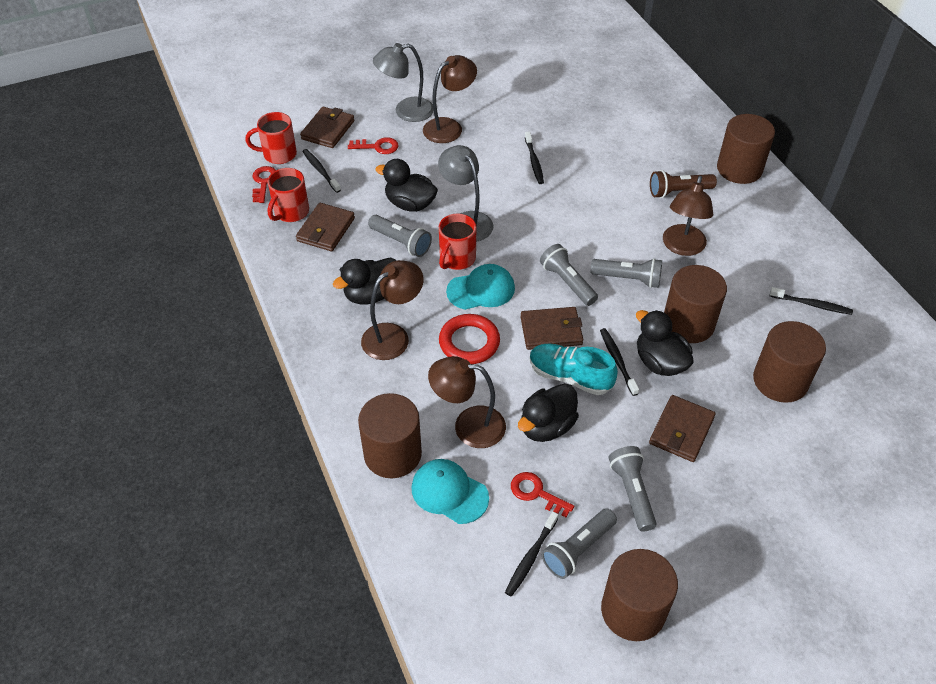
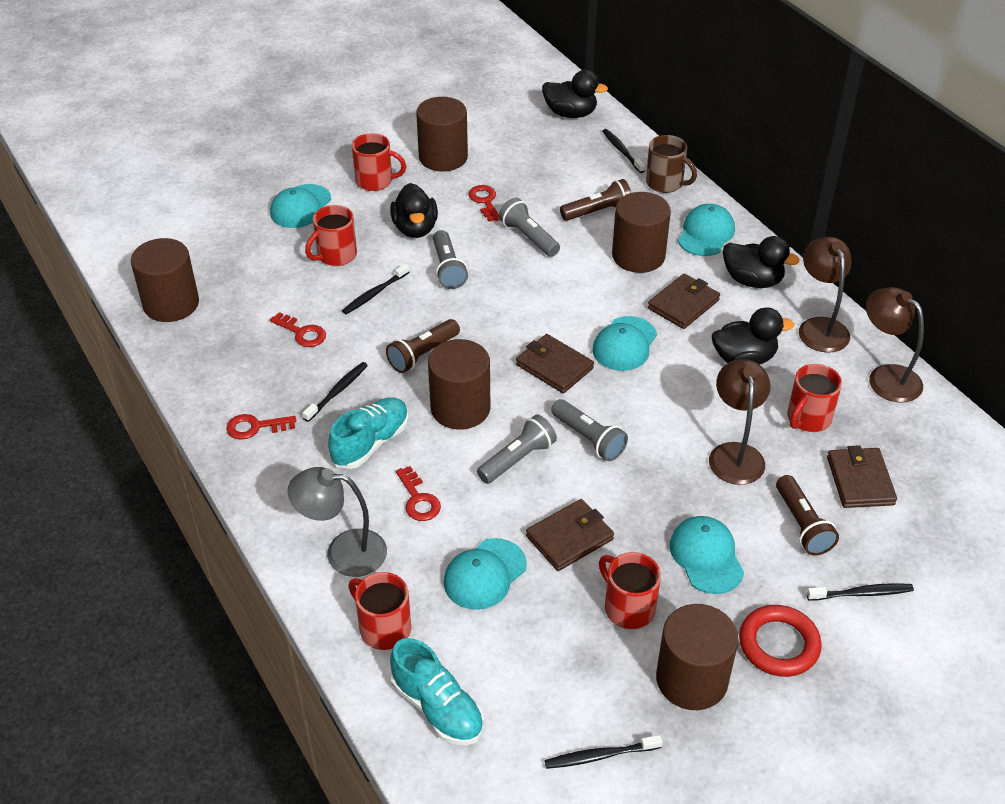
brown flashlight: 1 -> 3
brown lamp: 4 -> 3
brown mug: 0 -> 1
grey flashlight: 5 -> 4
grey lamp: 2 -> 1
red key: 3 -> 4
red mug: 3 -> 5
turquoise cap: 2 -> 5
turquoise shoe: 1 -> 2

